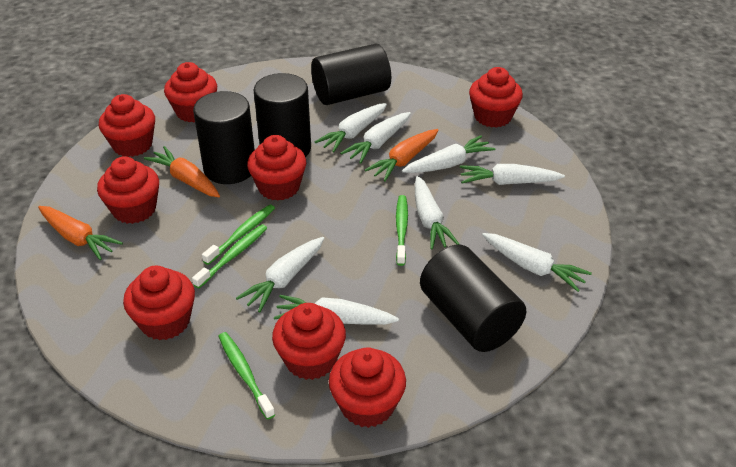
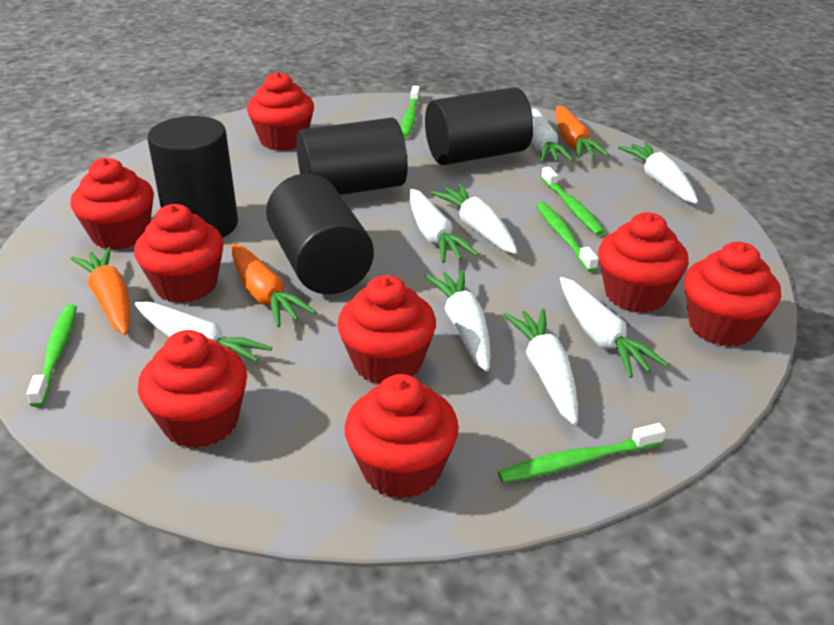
green toothbrush: 4 -> 5

